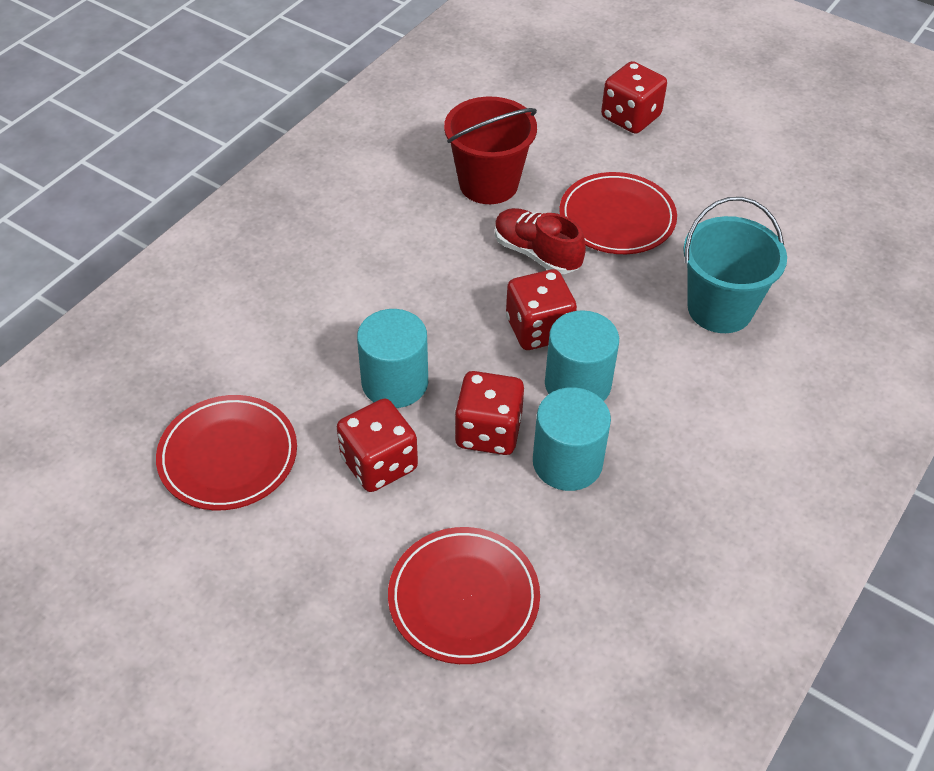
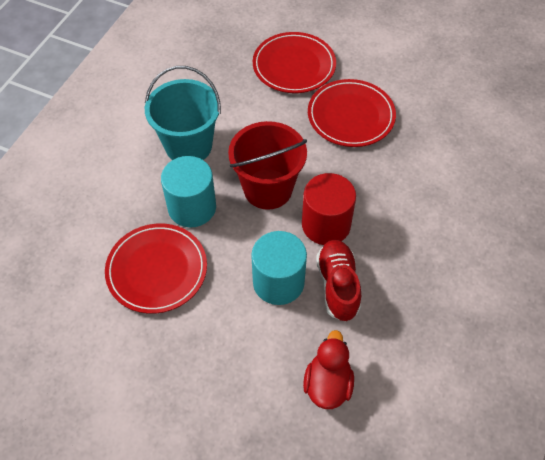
red cylinder: 0 -> 1
red dice: 4 -> 0
red duck: 0 -> 1
turquoise cylinder: 3 -> 2

